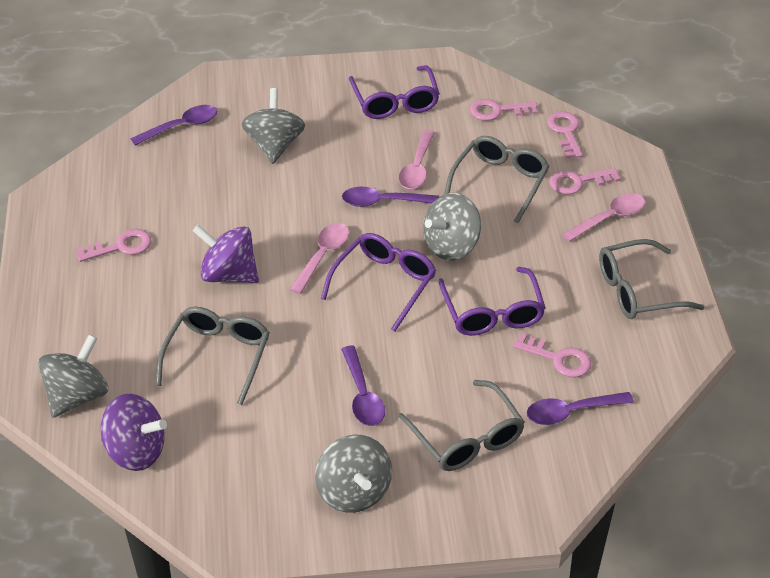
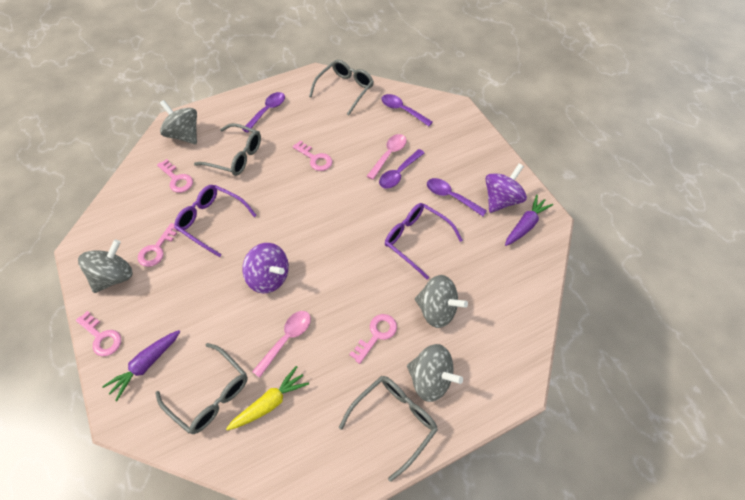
pink spoon: 3 -> 2
purple carrot: 0 -> 2
purple glasses: 3 -> 2
yellow carrot: 0 -> 1

